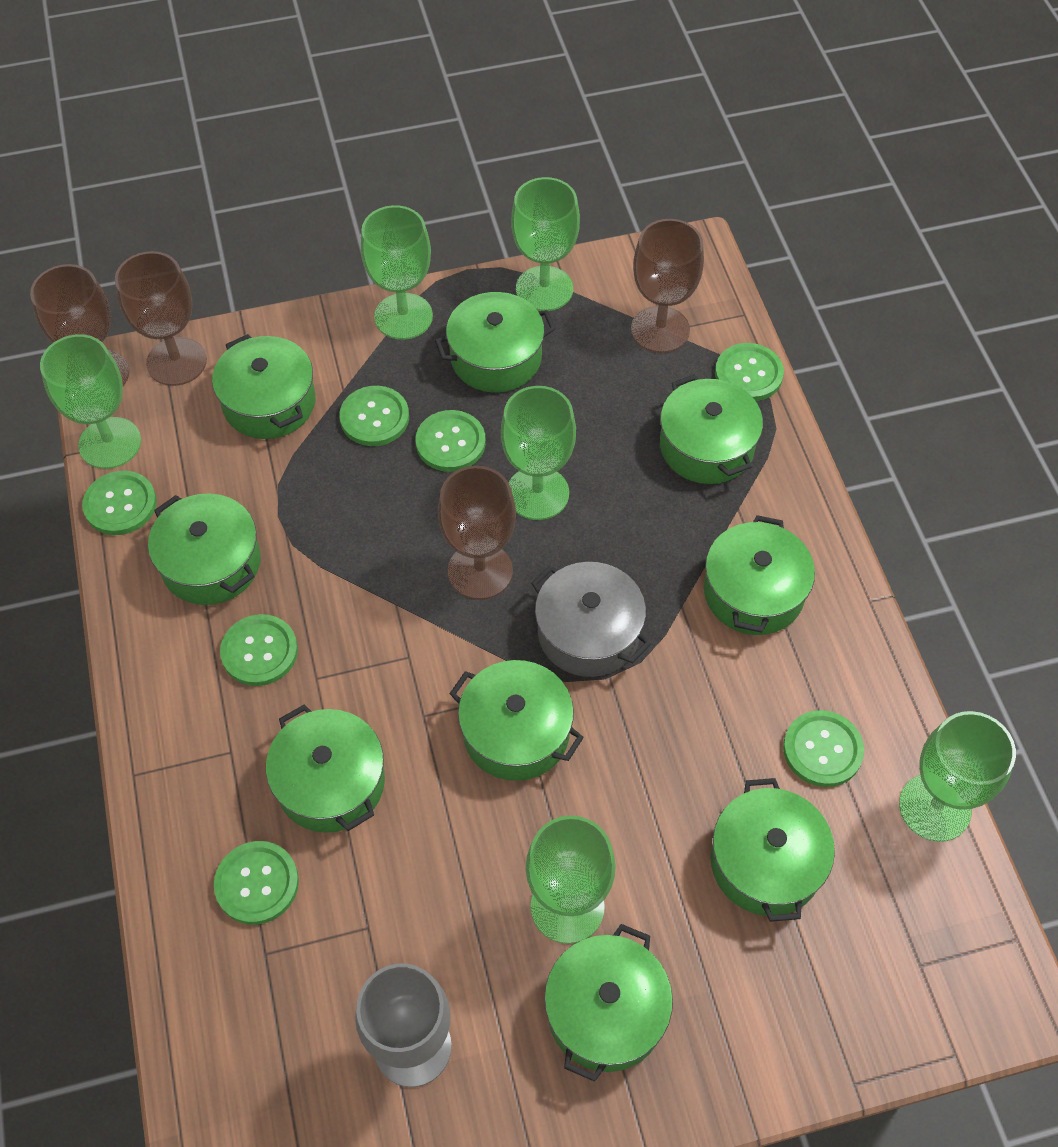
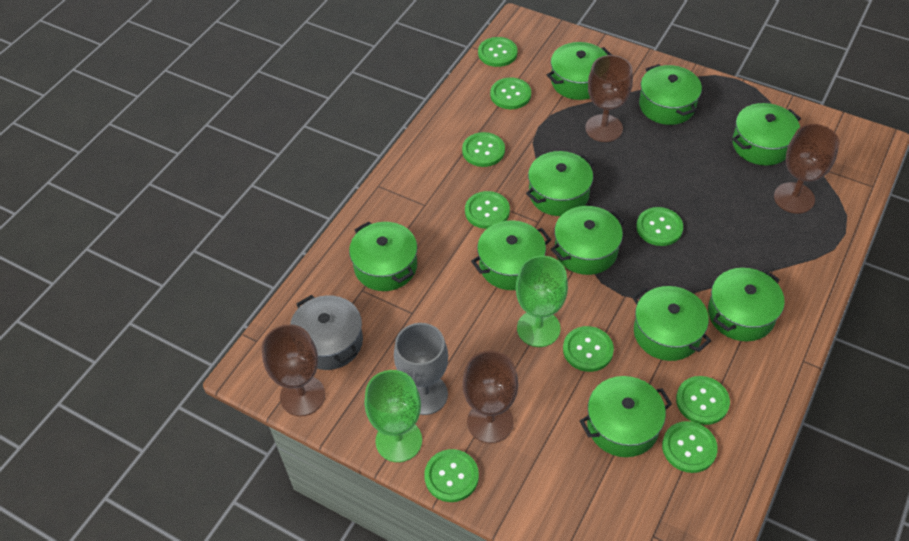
green button: 7 -> 9
green goblet: 6 -> 2
green pot: 9 -> 10

